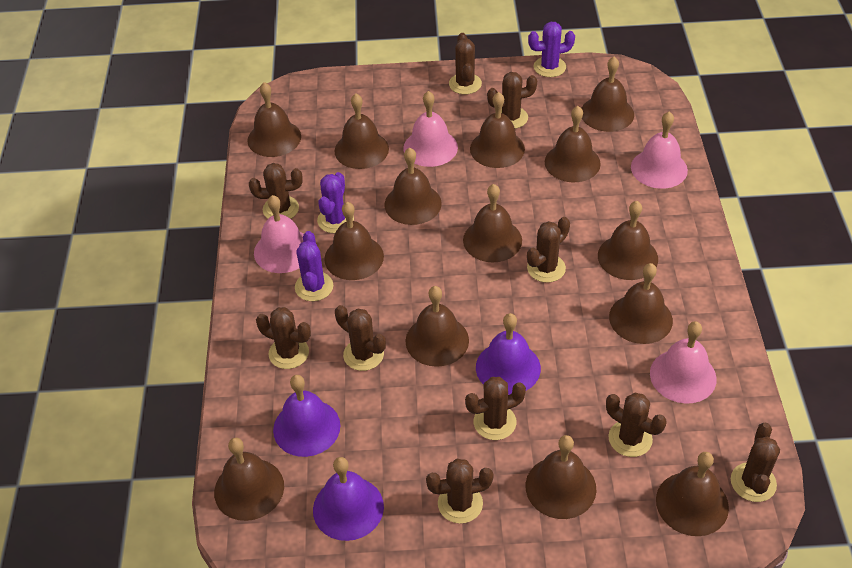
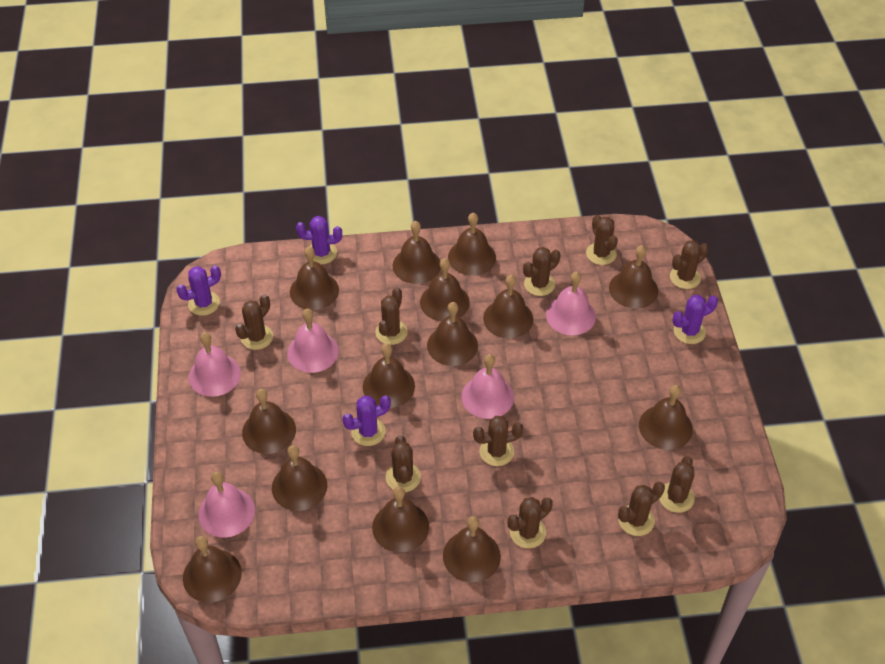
pink bell: 4 -> 5
purple bell: 3 -> 0
purple cactus: 3 -> 4

